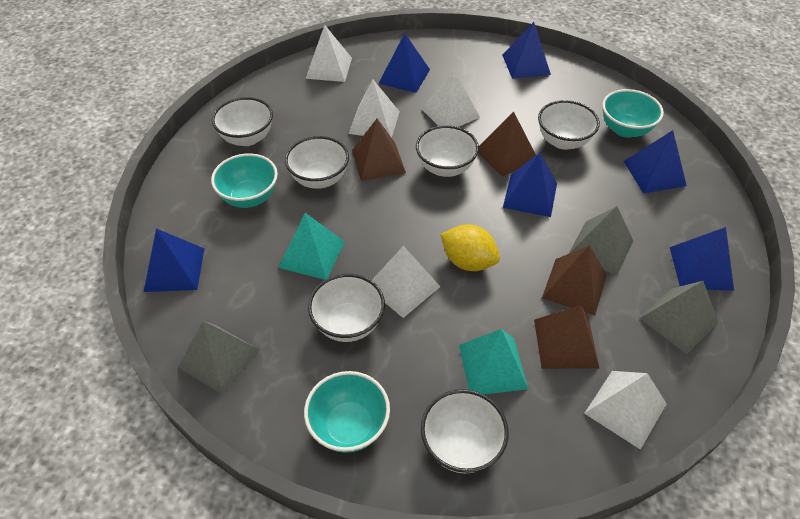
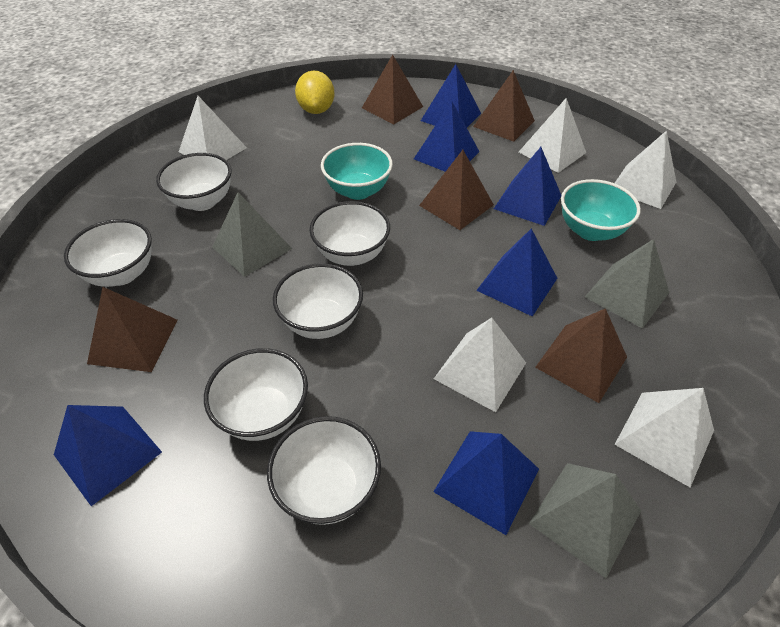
brown pyramid: 4 -> 5
turquoise bowl: 3 -> 2
turquoise pyramid: 2 -> 0

